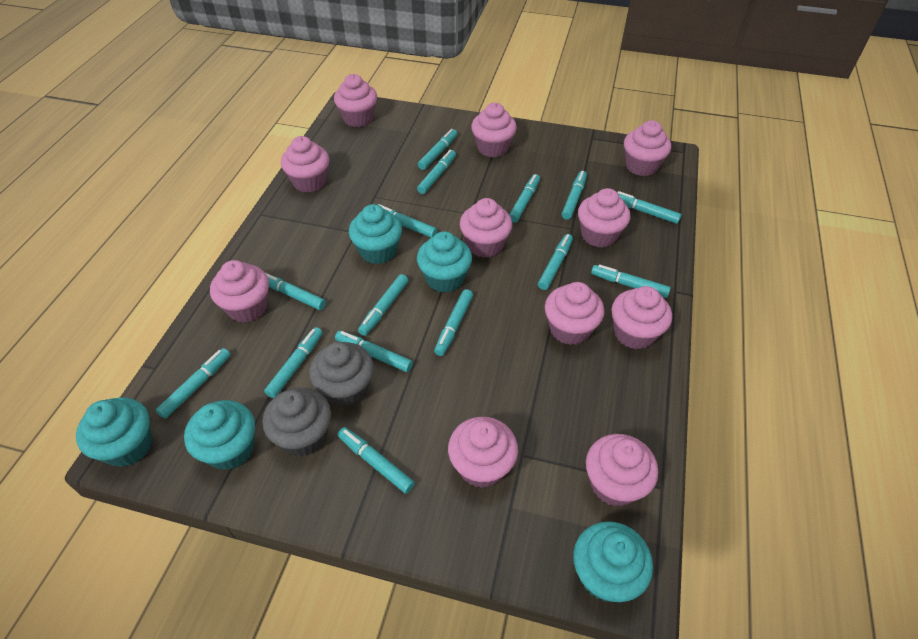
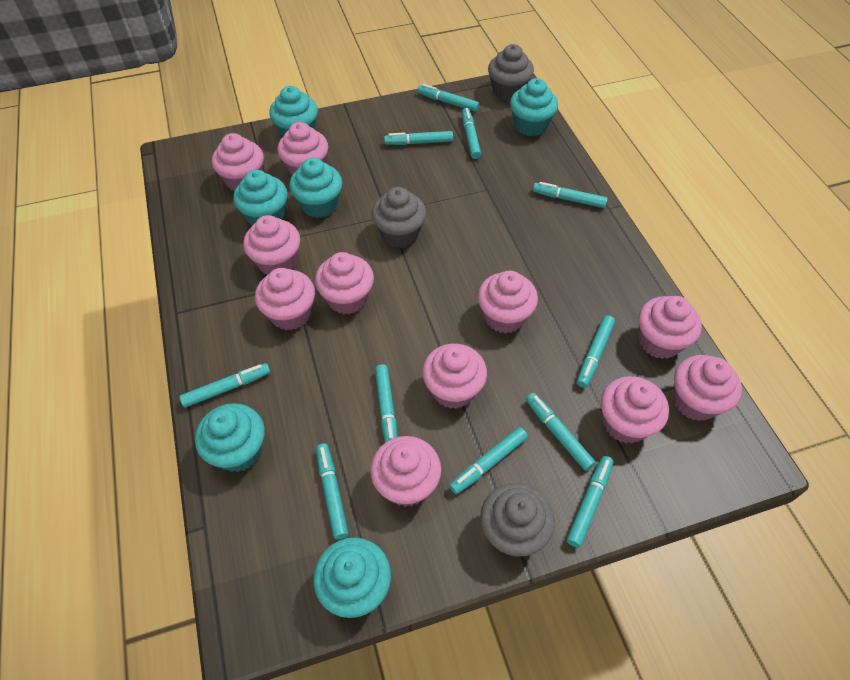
grey cupcake: 2 -> 3
turquoise cupcake: 5 -> 6
turquoise marker: 15 -> 11

